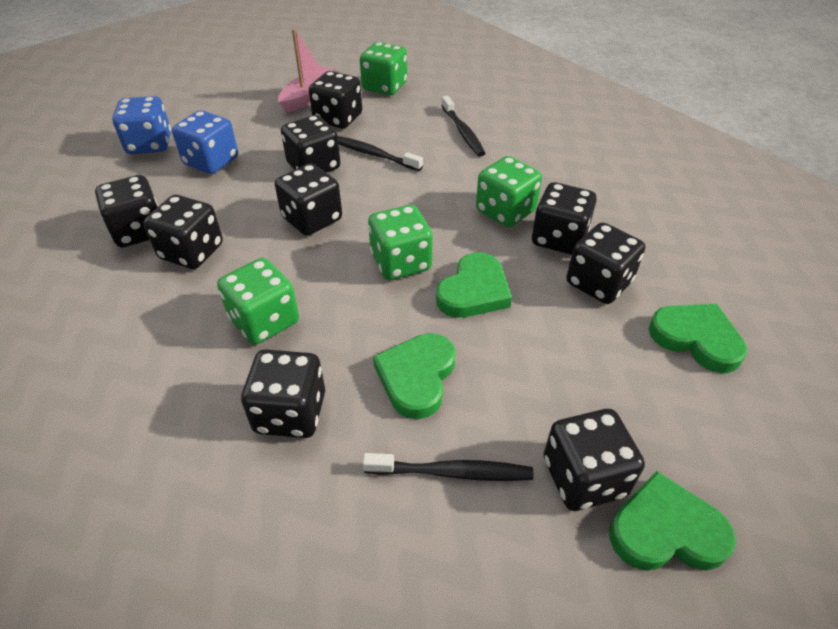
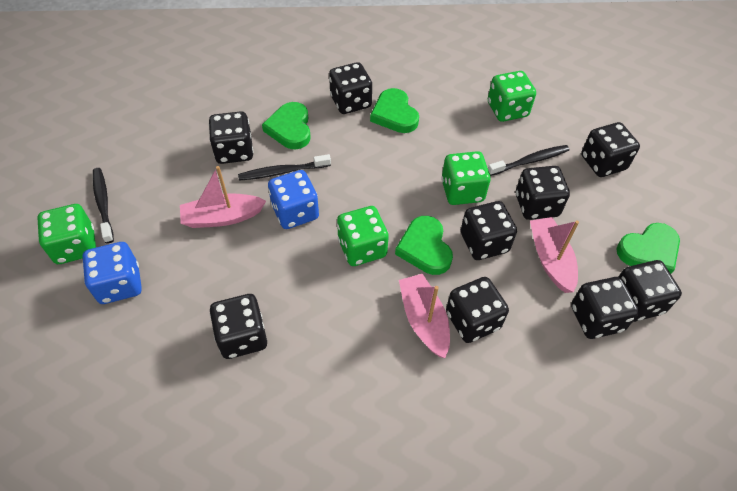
pink boat: 1 -> 3

